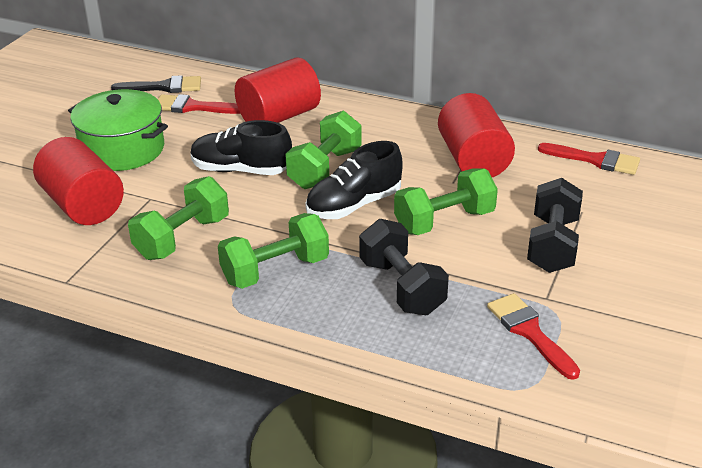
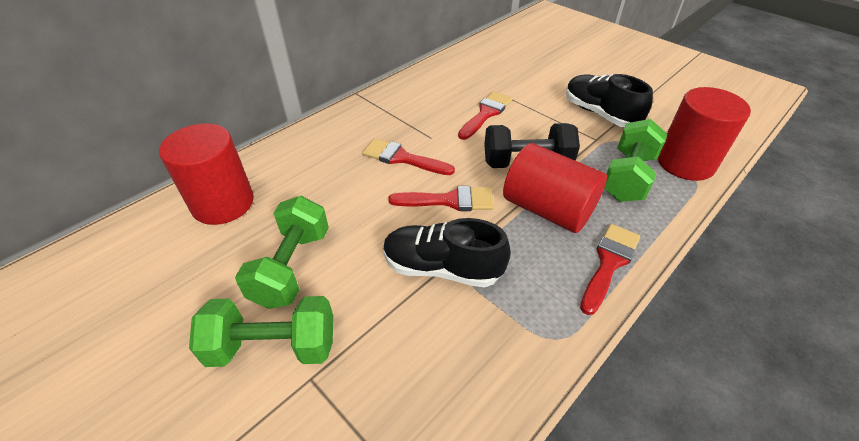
black brush: 1 -> 0
black dumbbell: 2 -> 1
green dumbbell: 4 -> 3
green pot: 1 -> 0
red brush: 3 -> 4

